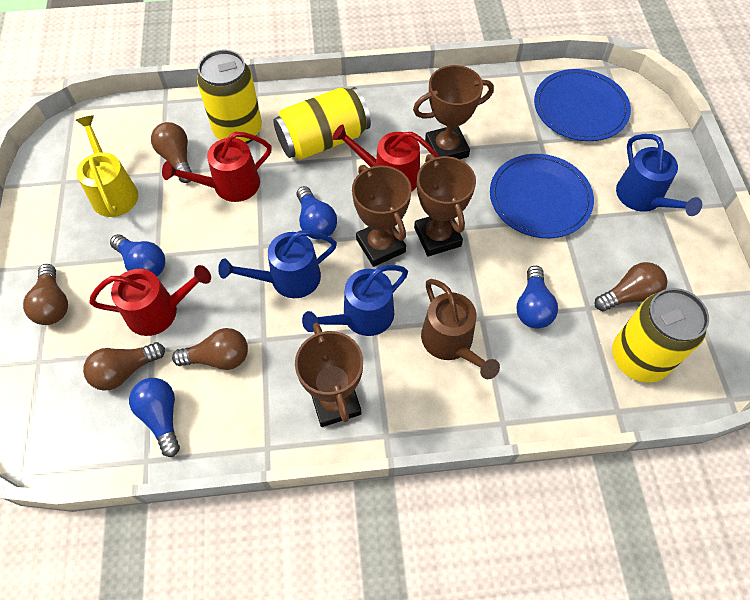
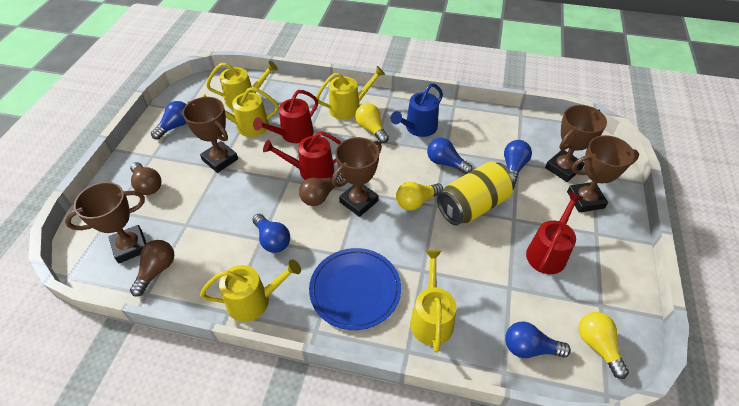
blue light bulb: 4 -> 5
blue plate: 2 -> 1
blue watering can: 3 -> 1
brown light bulb: 5 -> 3
brown trophy: 4 -> 5
brown watering can: 1 -> 0
yellow can: 3 -> 1
yellow light bulb: 0 -> 3
yellow watering can: 1 -> 5

